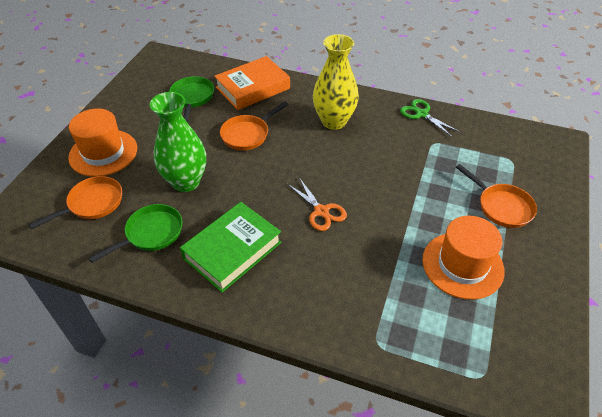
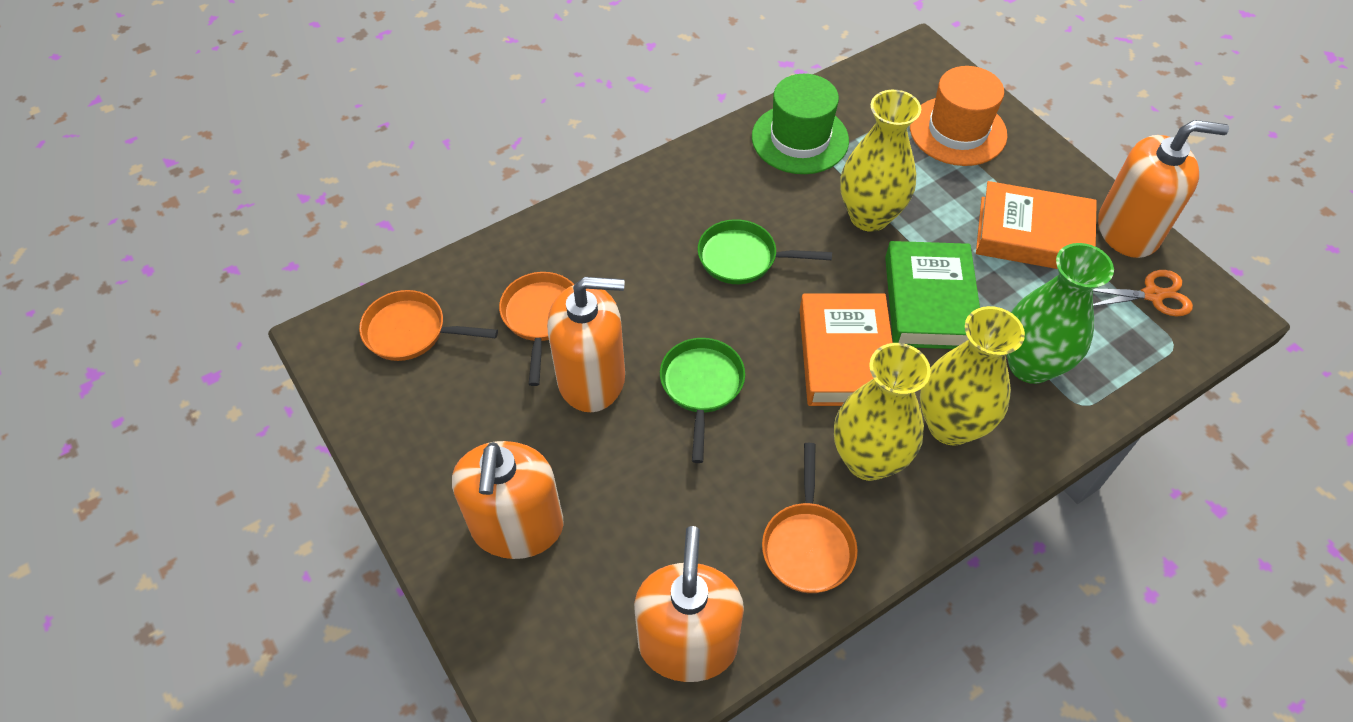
green hat: 0 -> 1
green scissors: 1 -> 0
orange book: 1 -> 2
orange hat: 2 -> 1
orange soap dispenser: 0 -> 4
yellow vase: 1 -> 3

